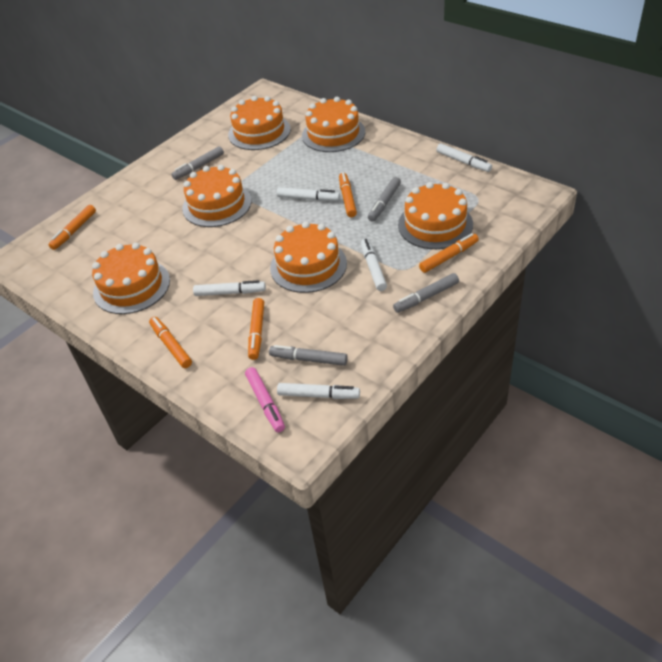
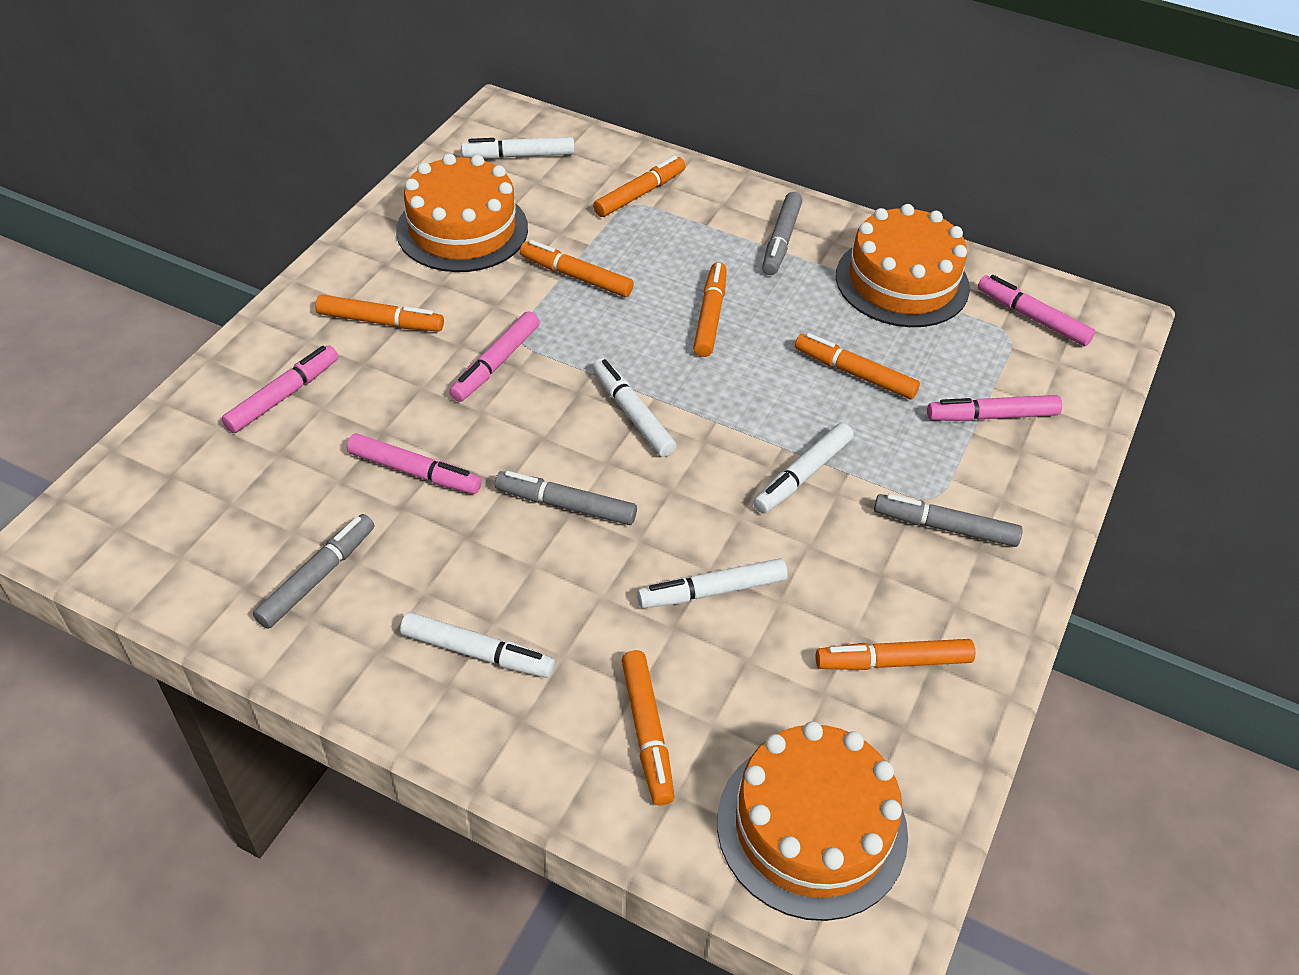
orange cake: 6 -> 3
orange marker: 5 -> 7
pink marker: 1 -> 5

